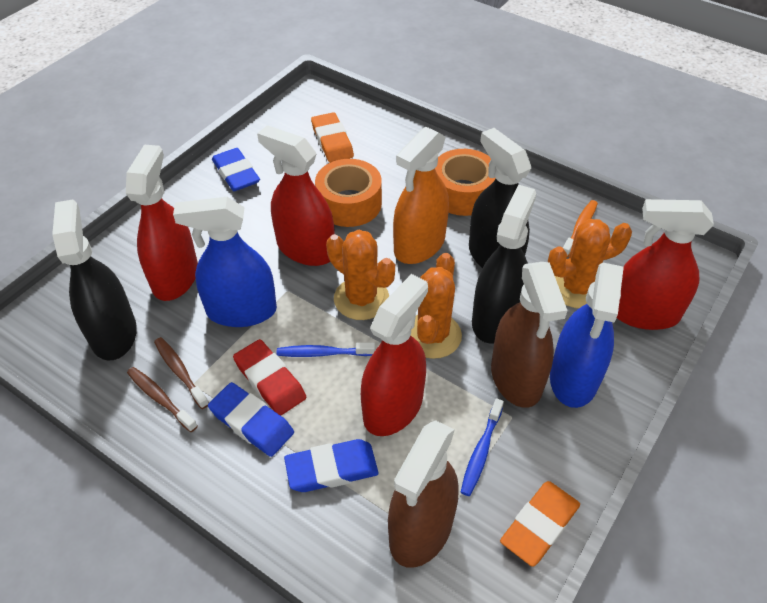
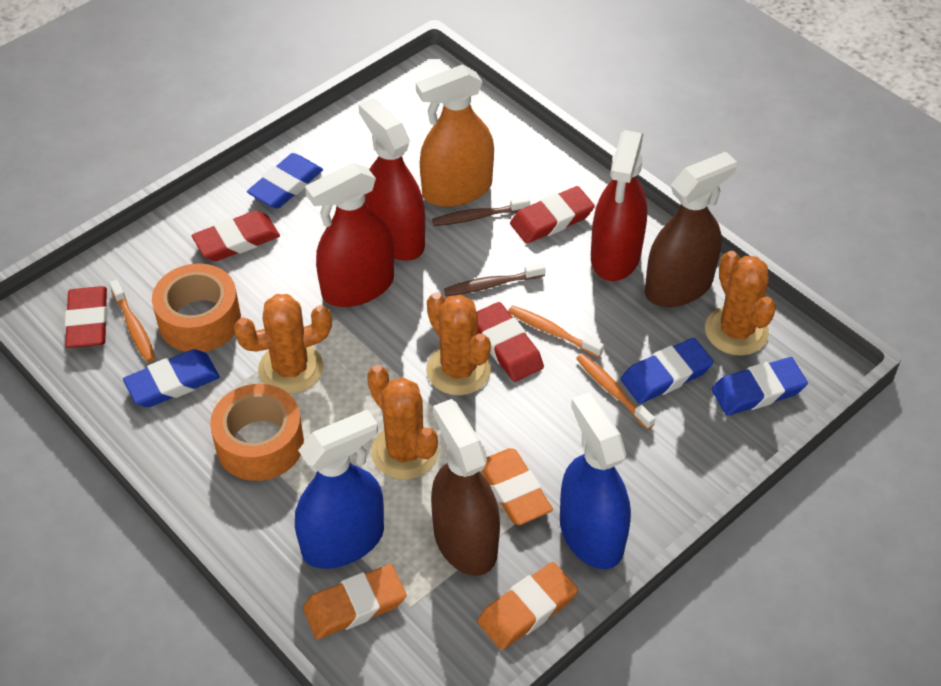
black spray bottle: 3 -> 0
blue eraser: 3 -> 4
blue toothbrush: 2 -> 0
orange cactus: 3 -> 4
orange eraser: 2 -> 3
orange toothbrush: 1 -> 3
red eraser: 1 -> 4
red spray bottle: 4 -> 3

